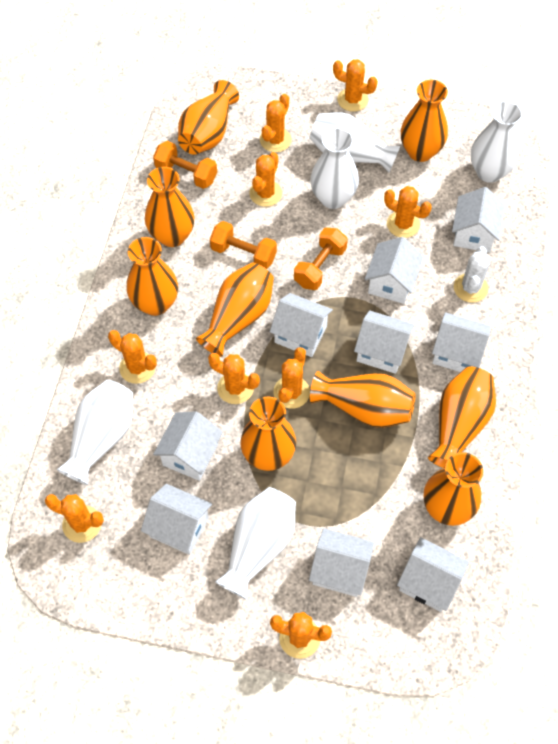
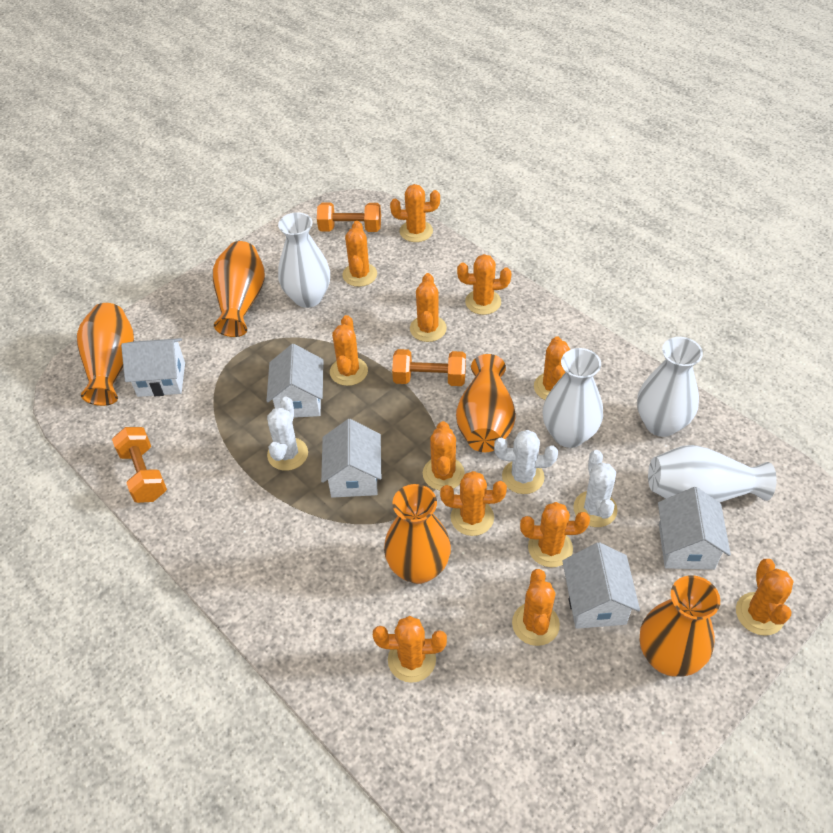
orange cactus: 9 -> 12
orange vase: 9 -> 5
white cactus: 1 -> 3
white house: 9 -> 5
white vase: 5 -> 4

